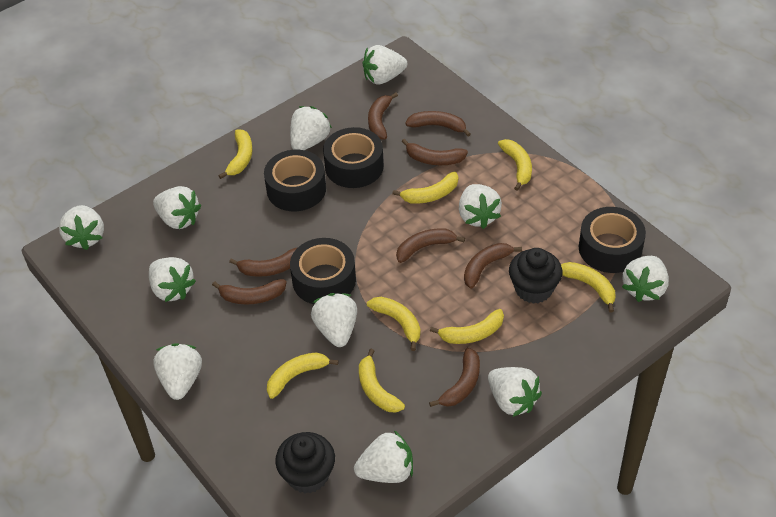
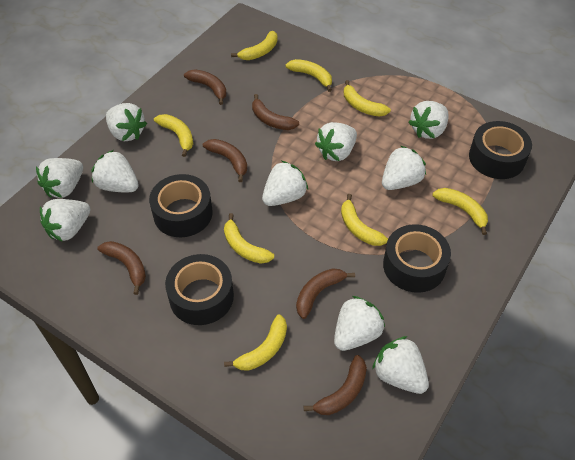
black cupcake: 2 -> 0
brown banana: 8 -> 6
white strawberry: 11 -> 10

